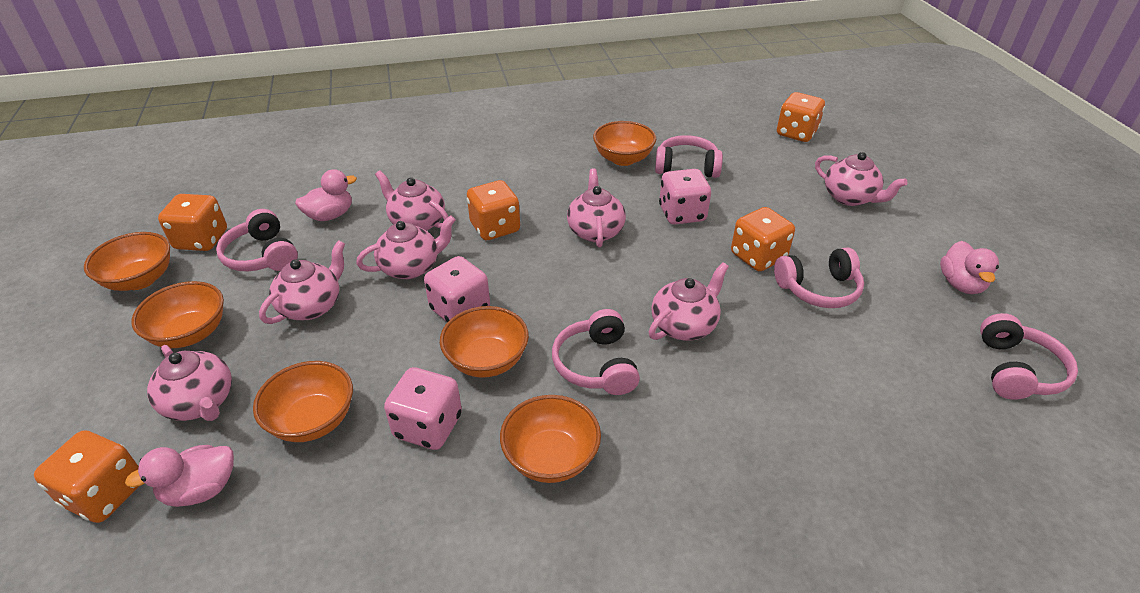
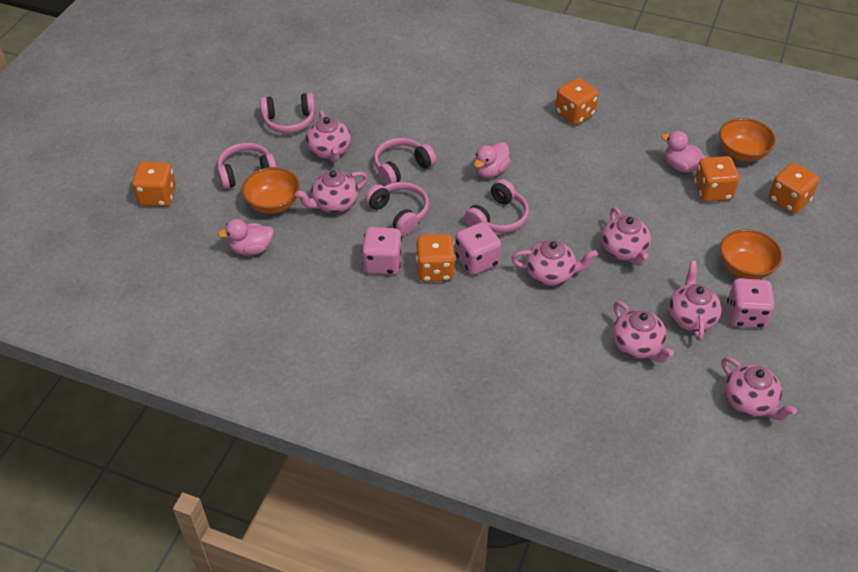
orange bowl: 6 -> 3

